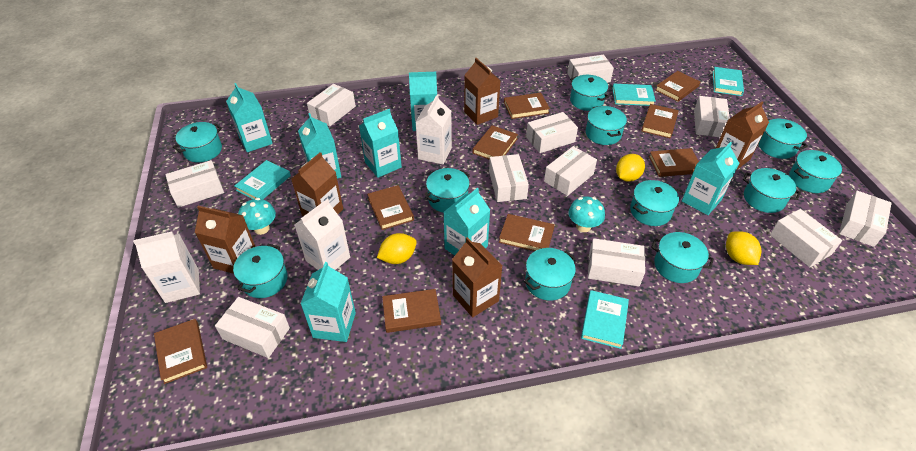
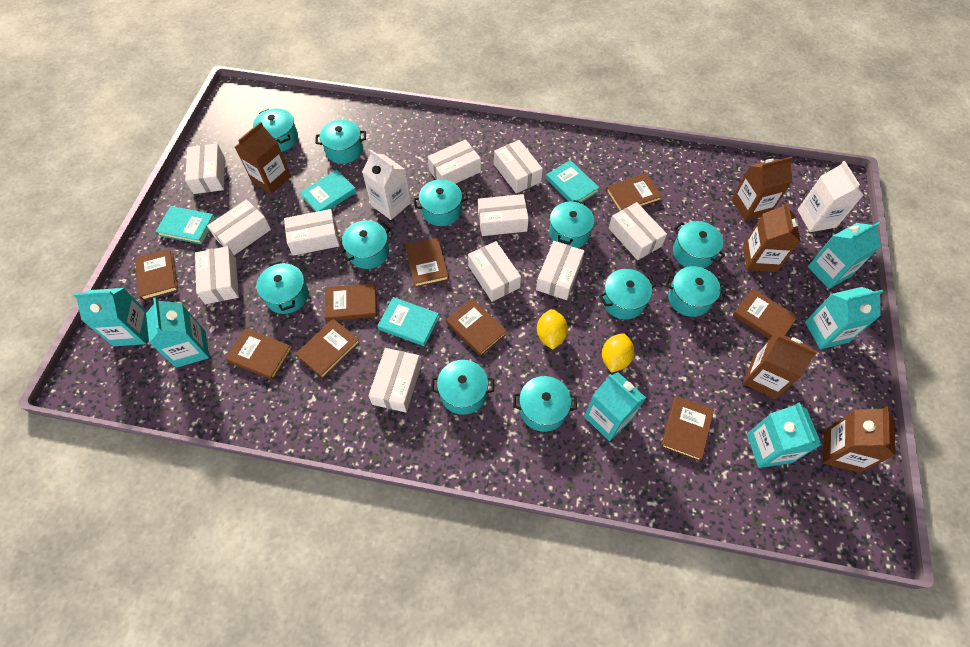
turquoise carton: 7 -> 6
turquoise mushroom: 2 -> 0
white carton: 3 -> 2
yellow lemon: 3 -> 2

